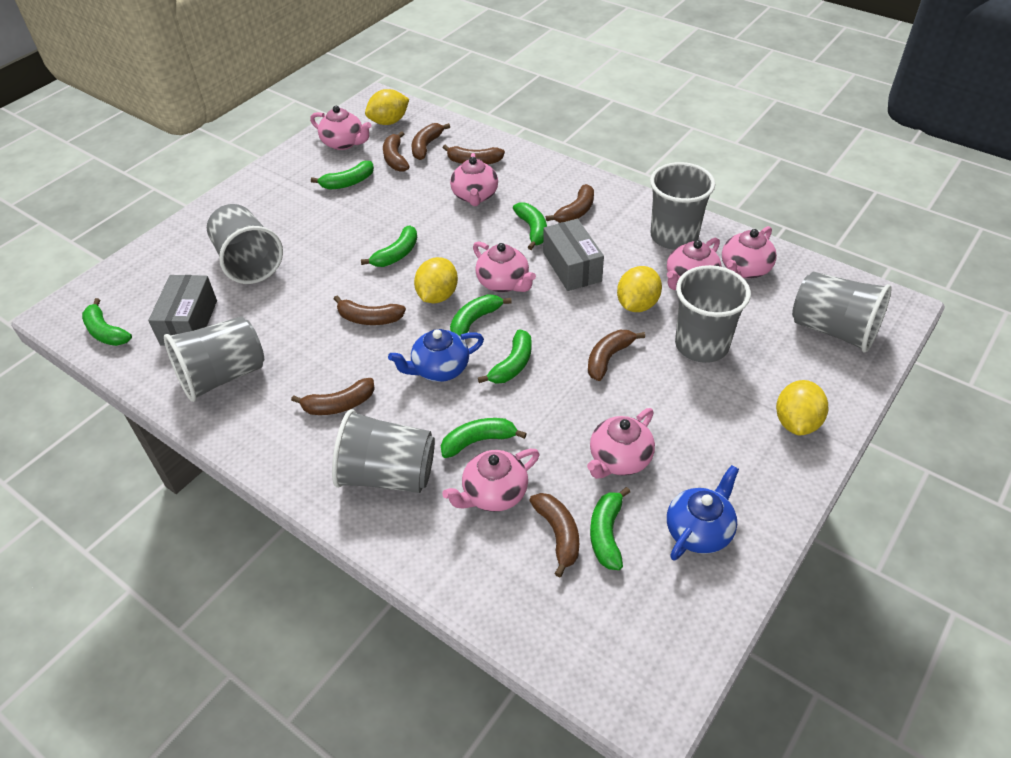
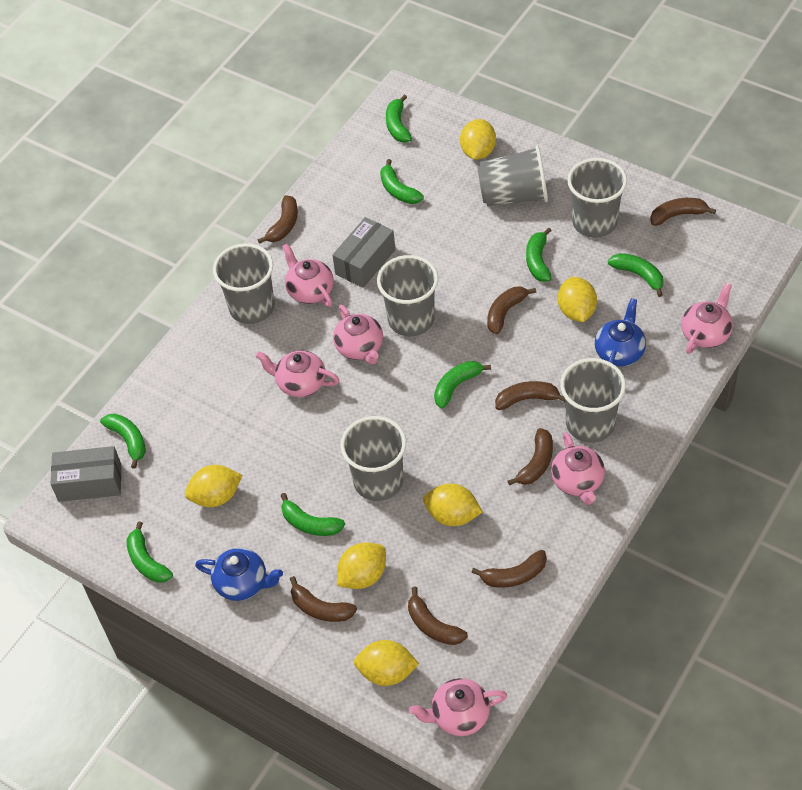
pink teapot: 7 -> 6
yellow lemon: 4 -> 6

